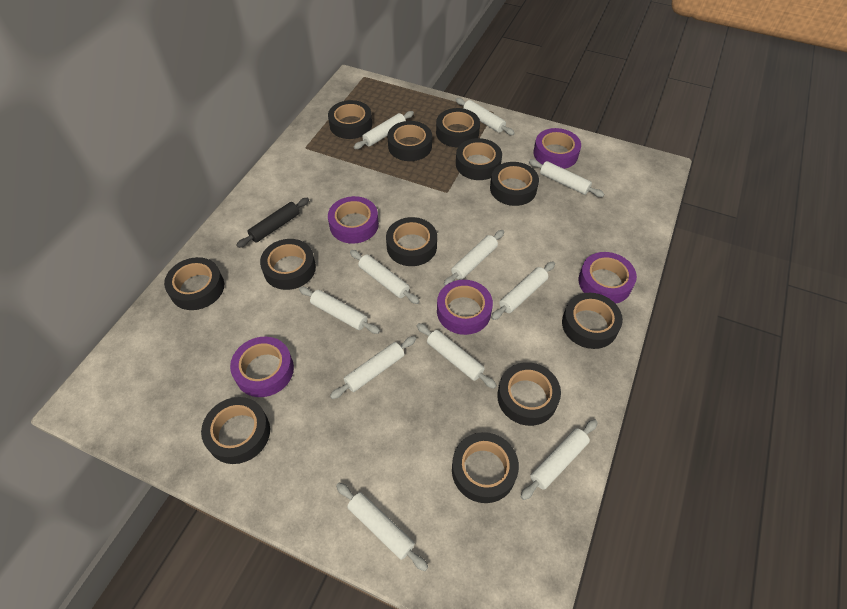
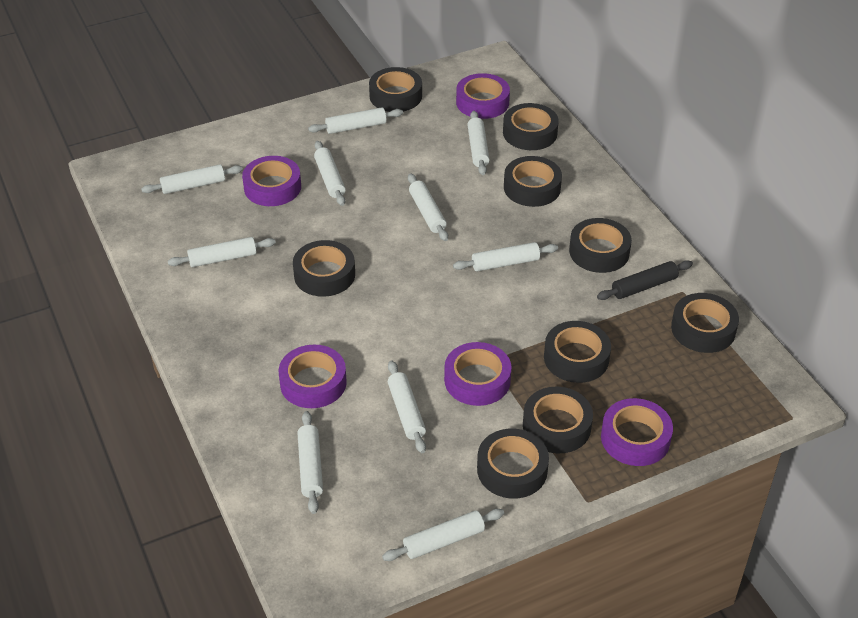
black tape: 12 -> 9
white rolling pin: 11 -> 10

